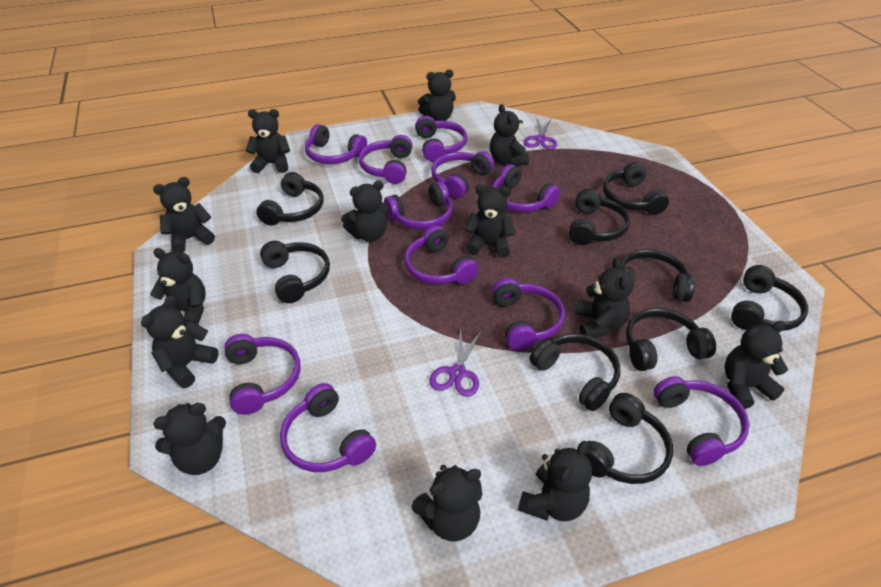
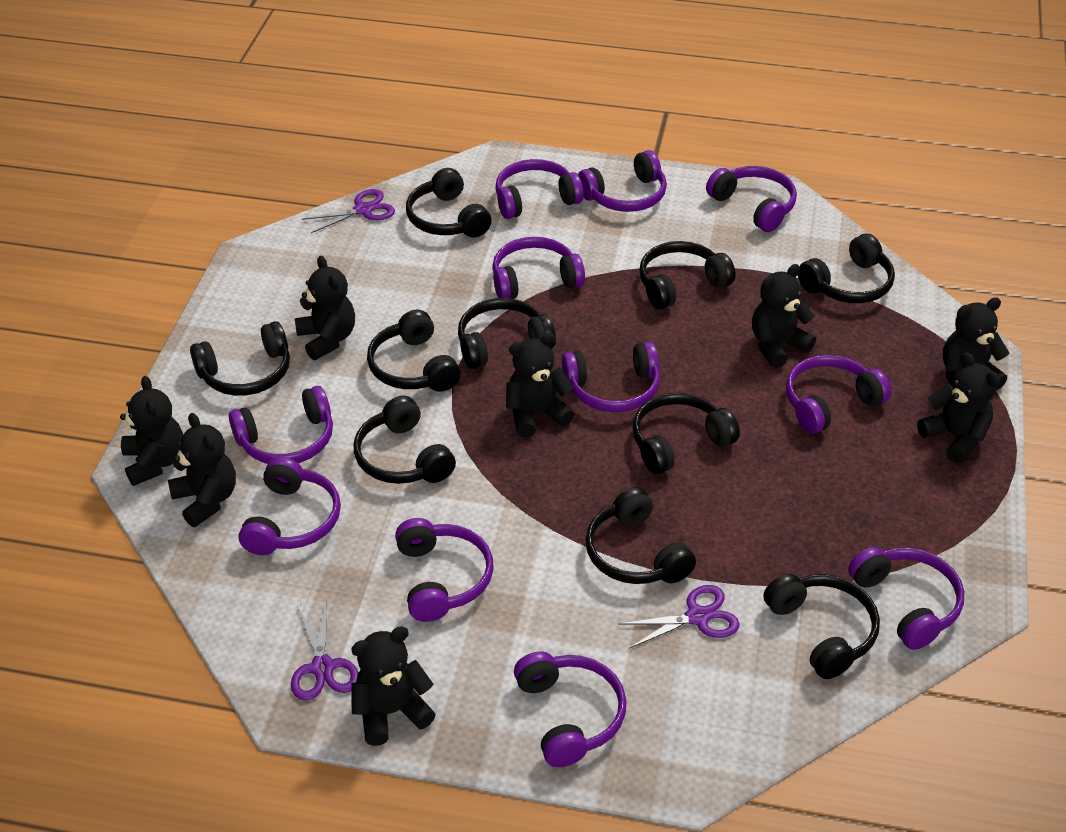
black headphones: 9 -> 10
black teddy bear: 13 -> 8
purple scissors: 2 -> 3

